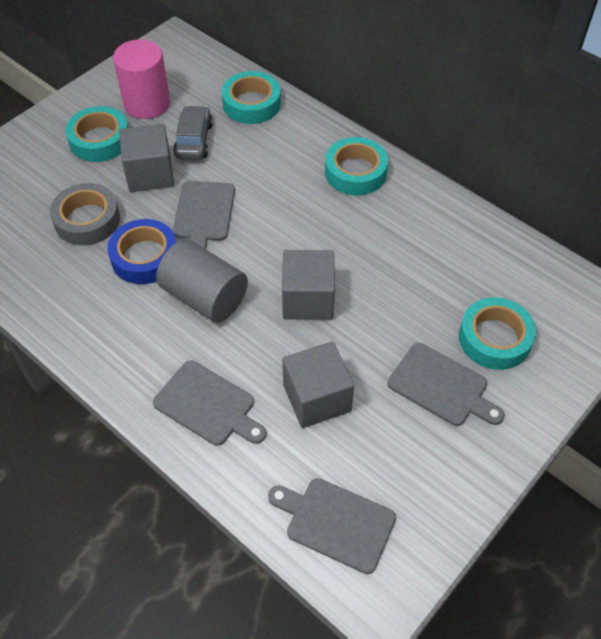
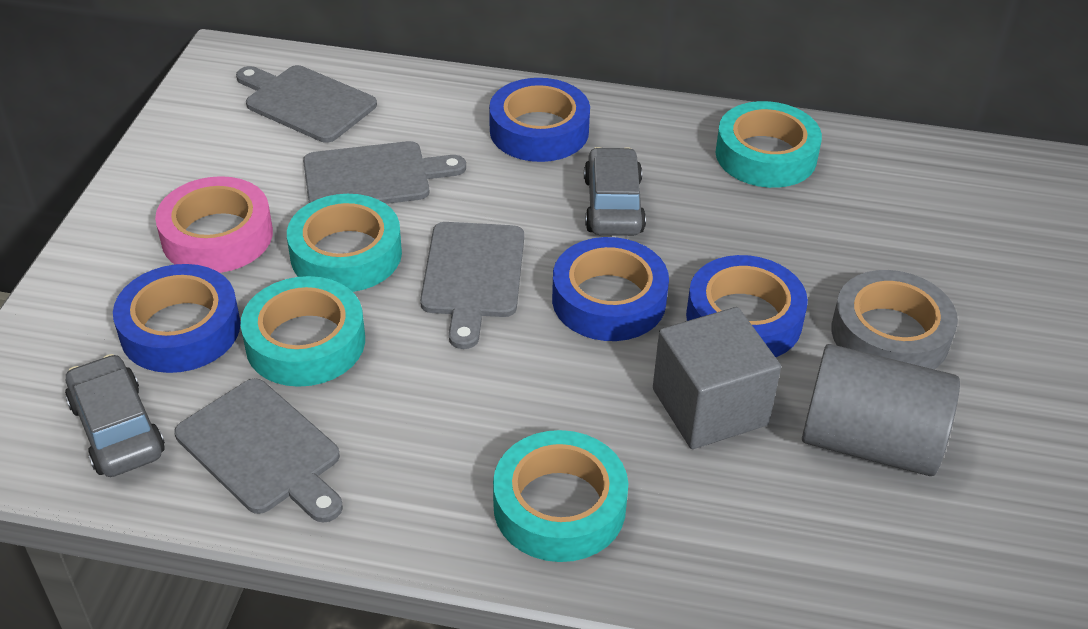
blue tape: 1 -> 4
grey car: 1 -> 2
grey cube: 3 -> 1
pink cylinder: 1 -> 0
pink tape: 0 -> 1

